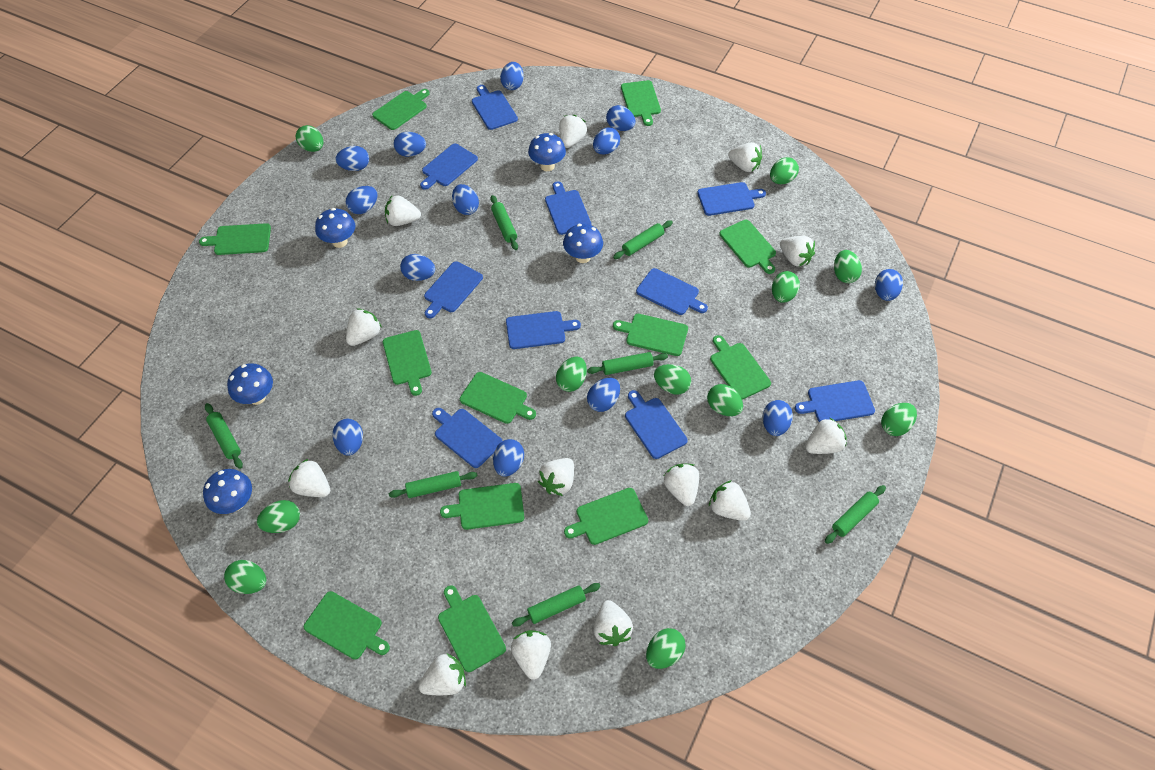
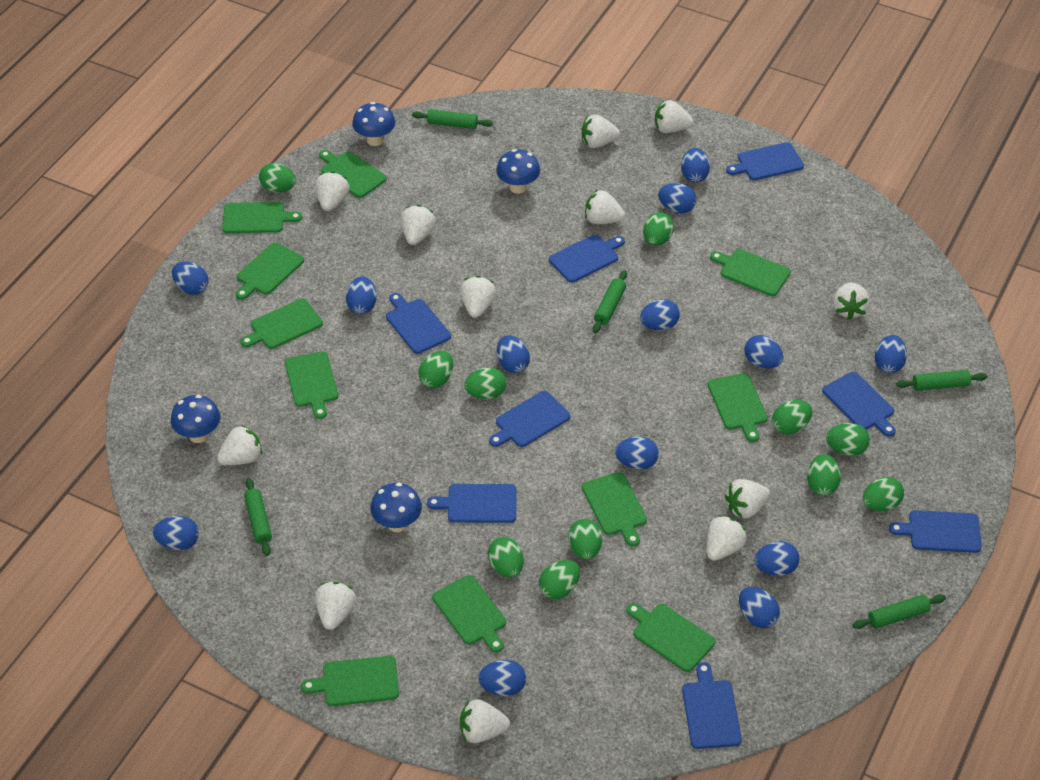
blue cutting board: 10 -> 8
blue mushroom: 5 -> 4
green cutting board: 12 -> 11
green rolling pin: 7 -> 5
white strawberry: 13 -> 12

